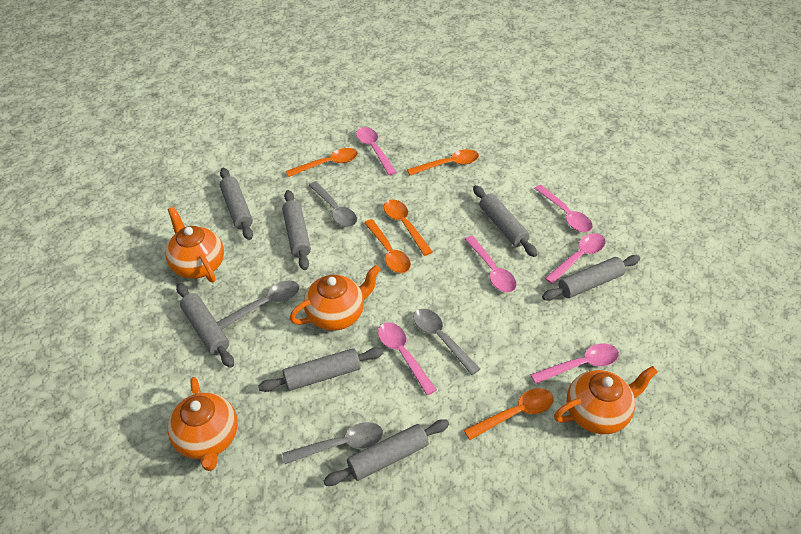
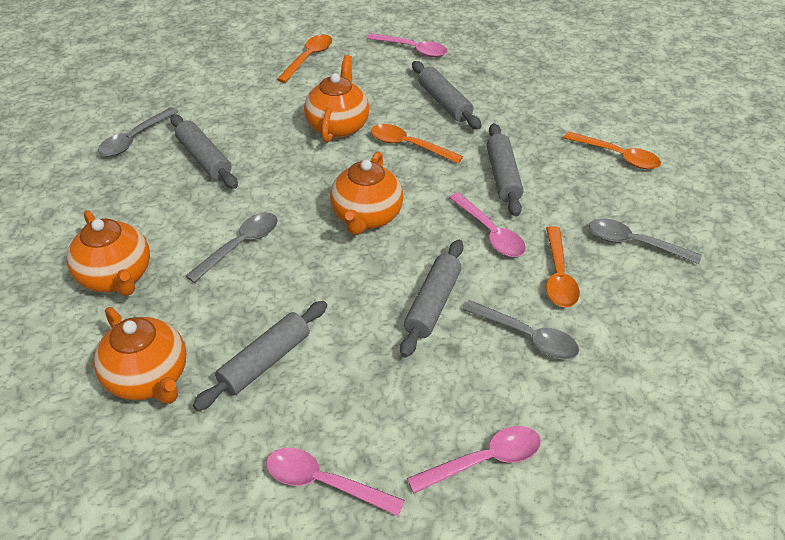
grey rolling pin: 7 -> 5
orange spoon: 5 -> 4
pink spoon: 6 -> 4

